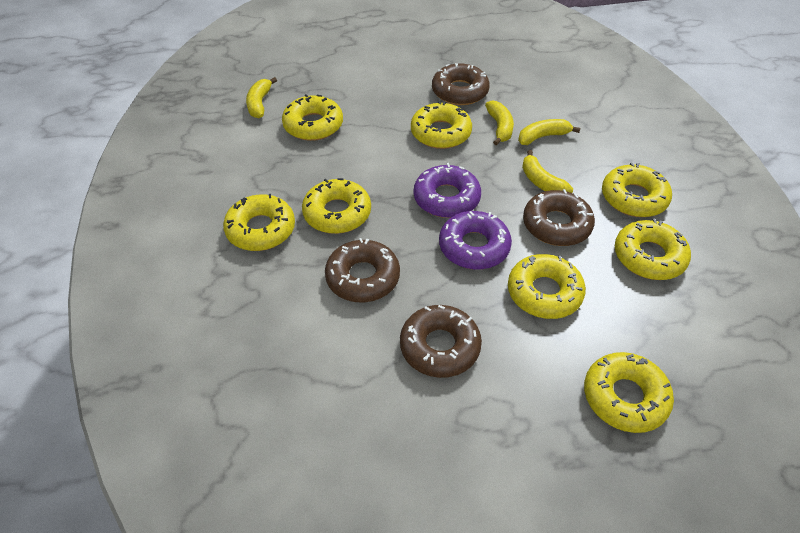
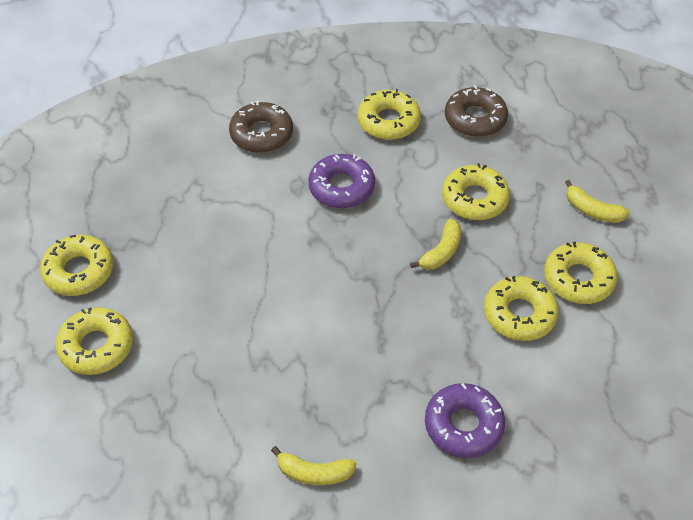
brown donut: 4 -> 2
yellow banana: 4 -> 3
yellow donut: 8 -> 6

